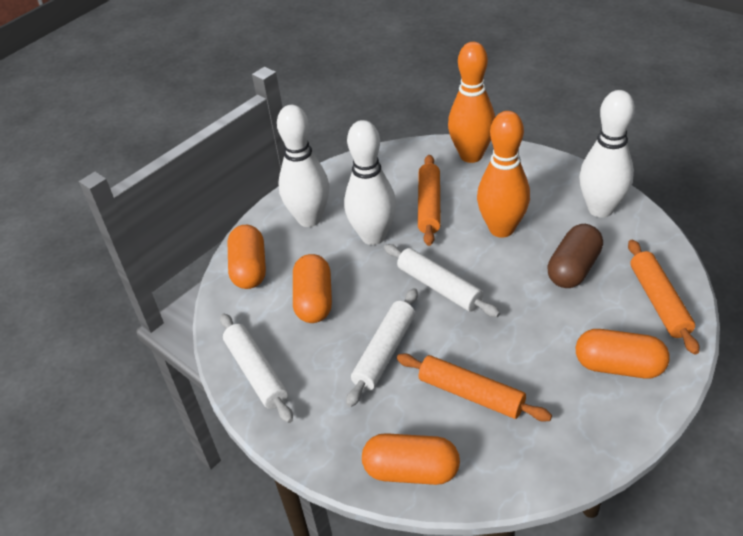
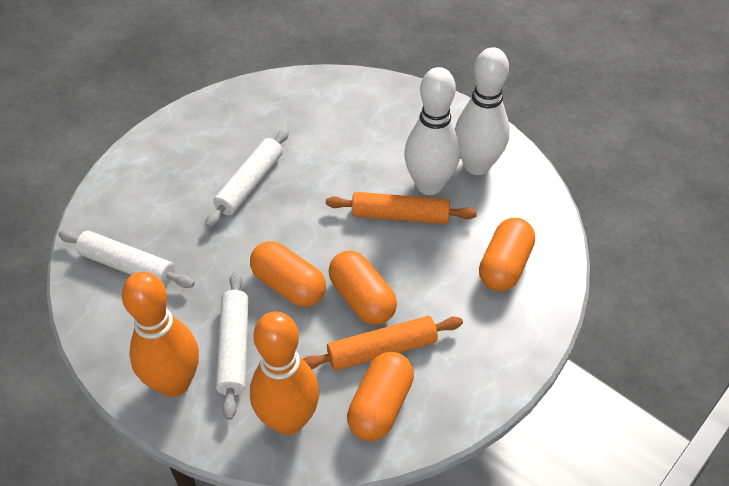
brown capsule: 1 -> 0
orange rolling pin: 3 -> 2
white bowling pin: 3 -> 2

